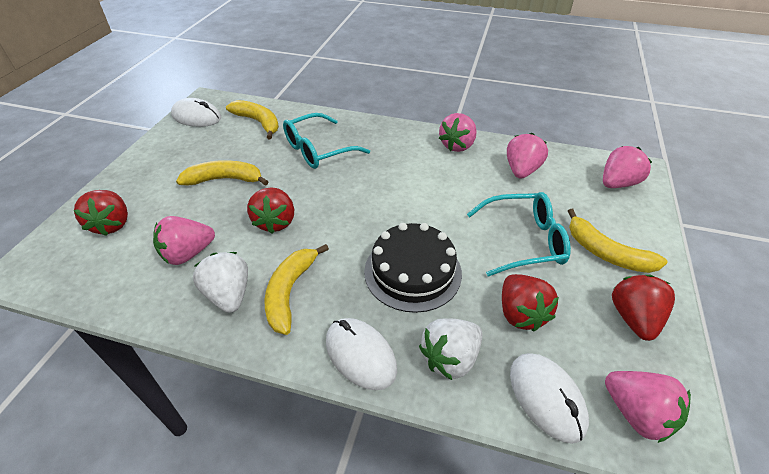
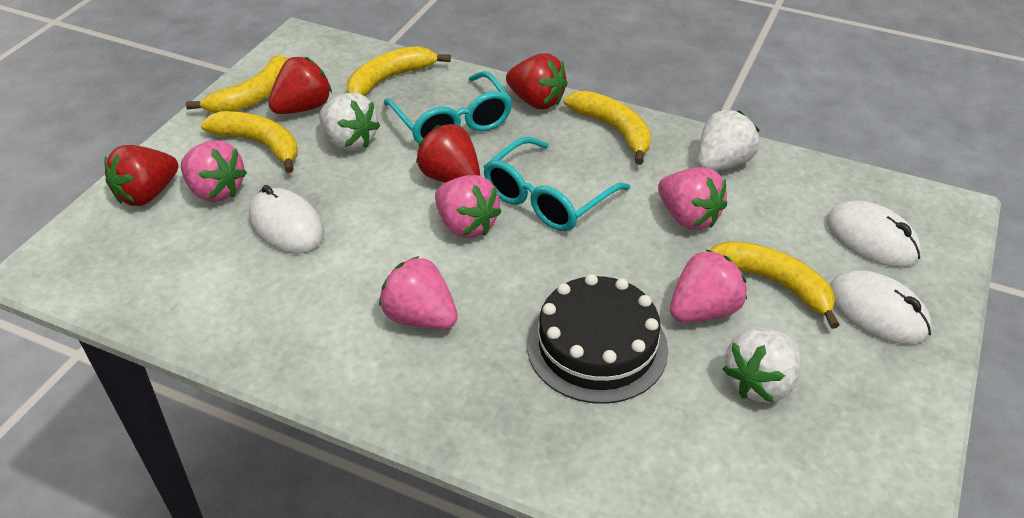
white strawberry: 2 -> 3
yellow banana: 4 -> 5

